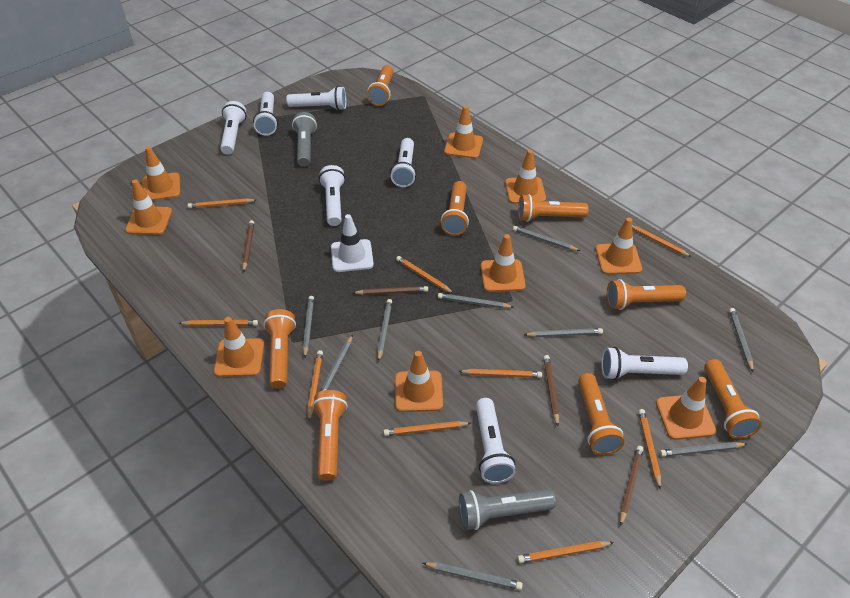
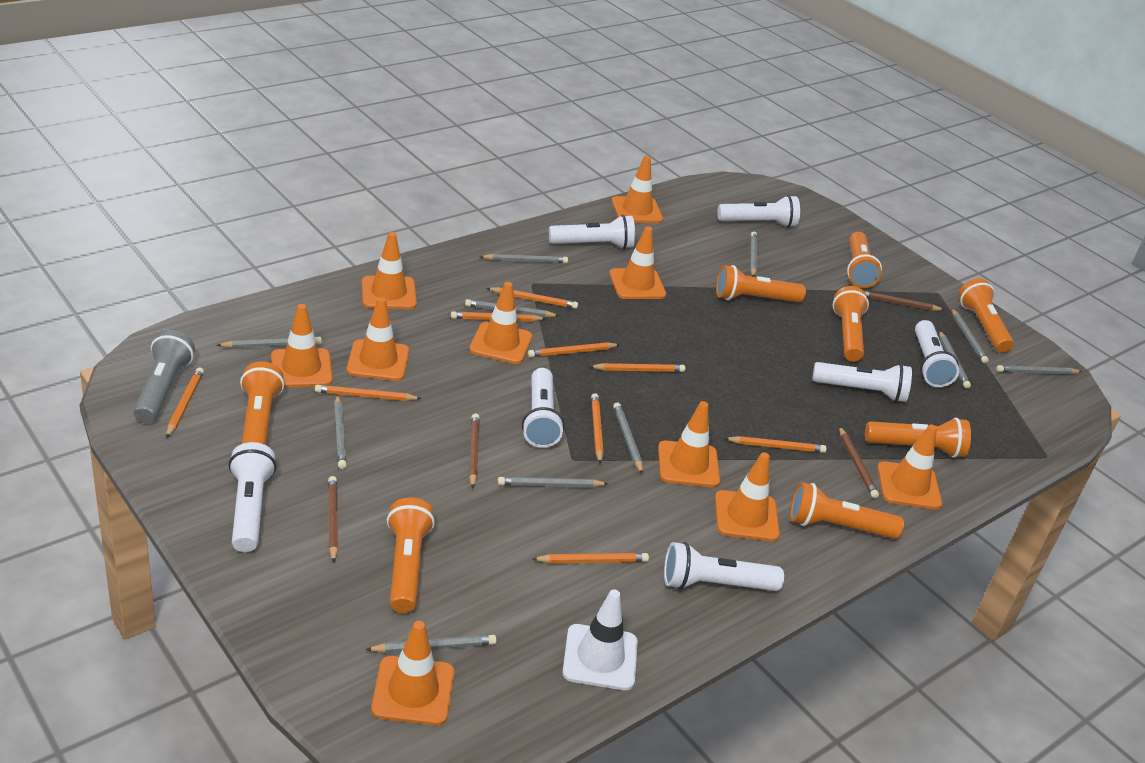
grey flashlight: 2 -> 1
grey pencil: 9 -> 11
orange traffic cone: 9 -> 10

